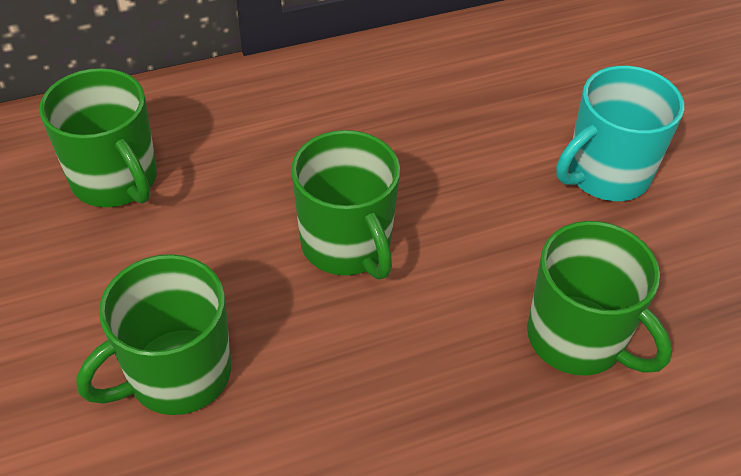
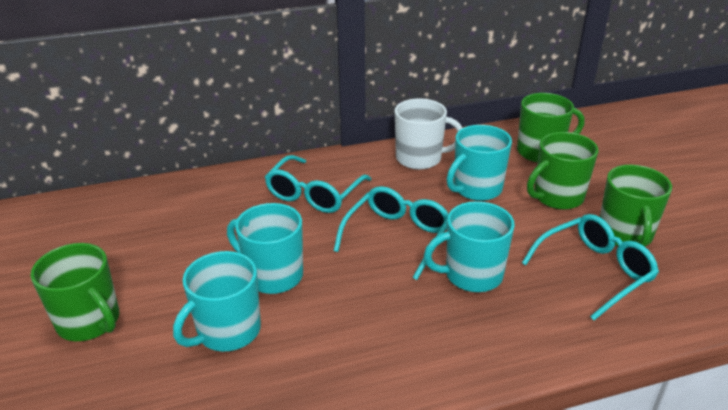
turquoise glasses: 0 -> 3
turquoise mug: 1 -> 4
white mug: 0 -> 1

